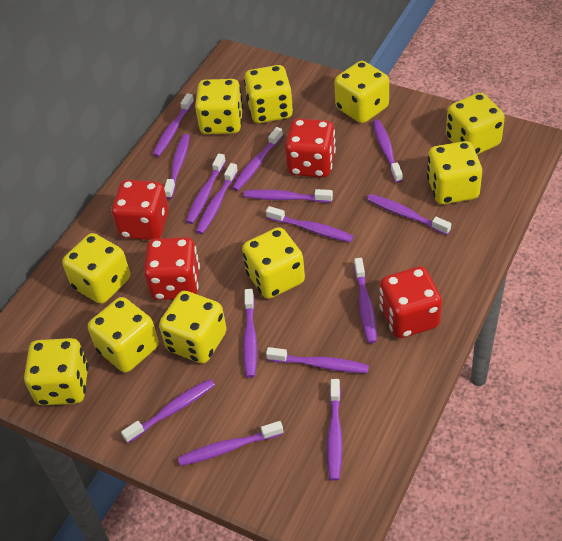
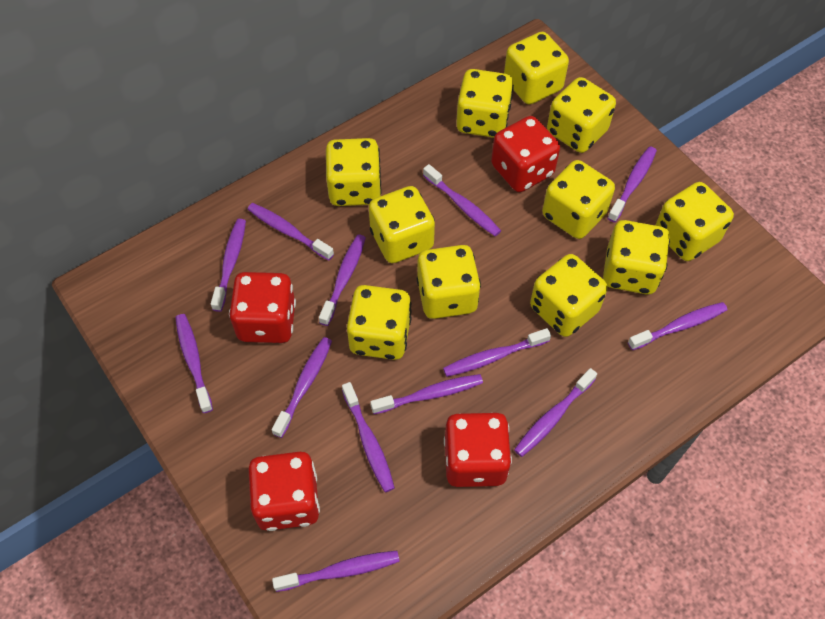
purple toothbrush: 15 -> 13
yellow dice: 10 -> 11

